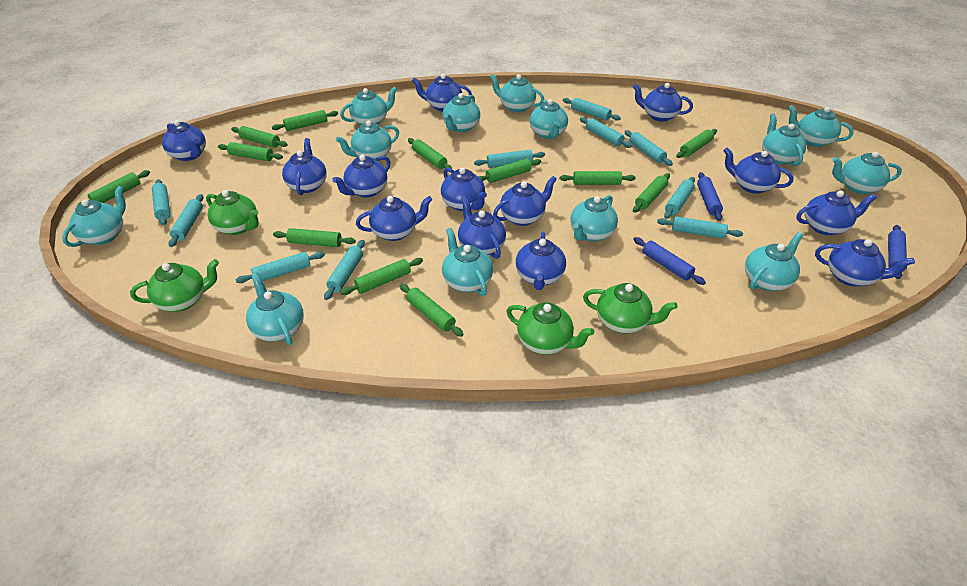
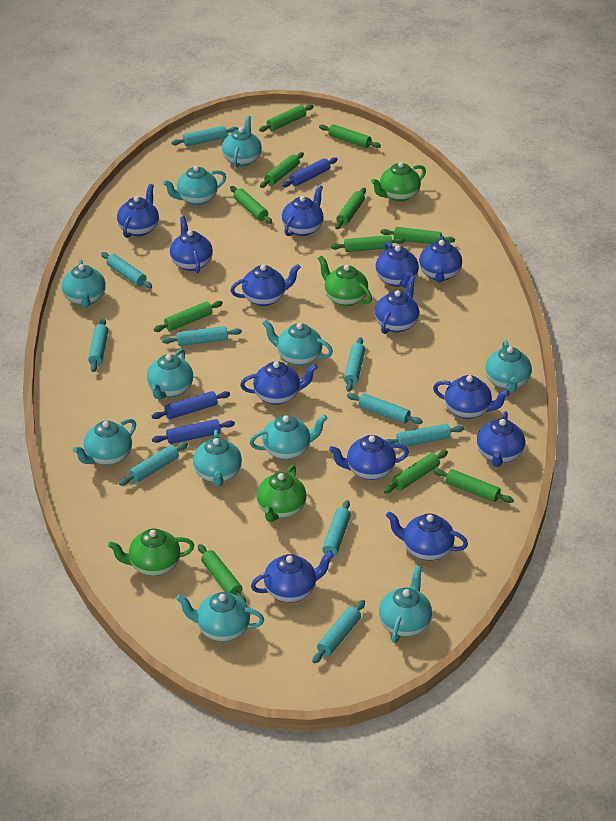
green rolling pin: 12 -> 11
turquoise teapot: 13 -> 11

